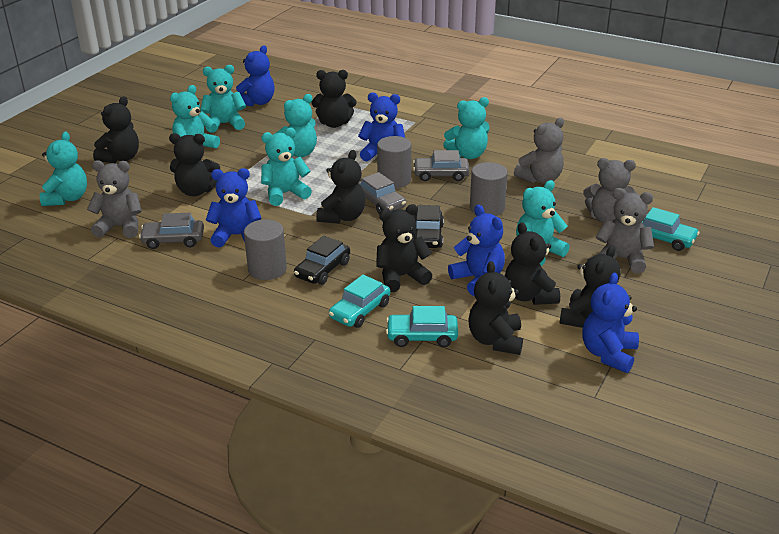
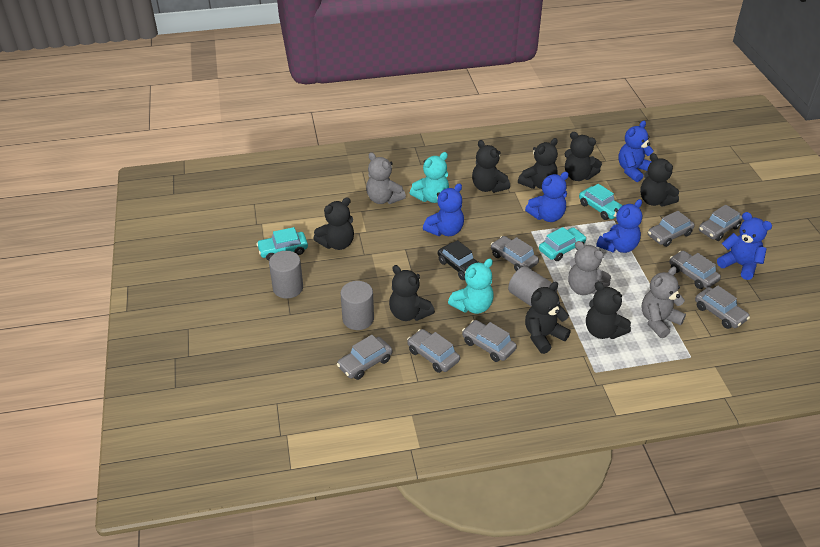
black car: 2 -> 1
grey car: 3 -> 8
grey teddy bear: 4 -> 3
turquoise teddy bear: 7 -> 2

